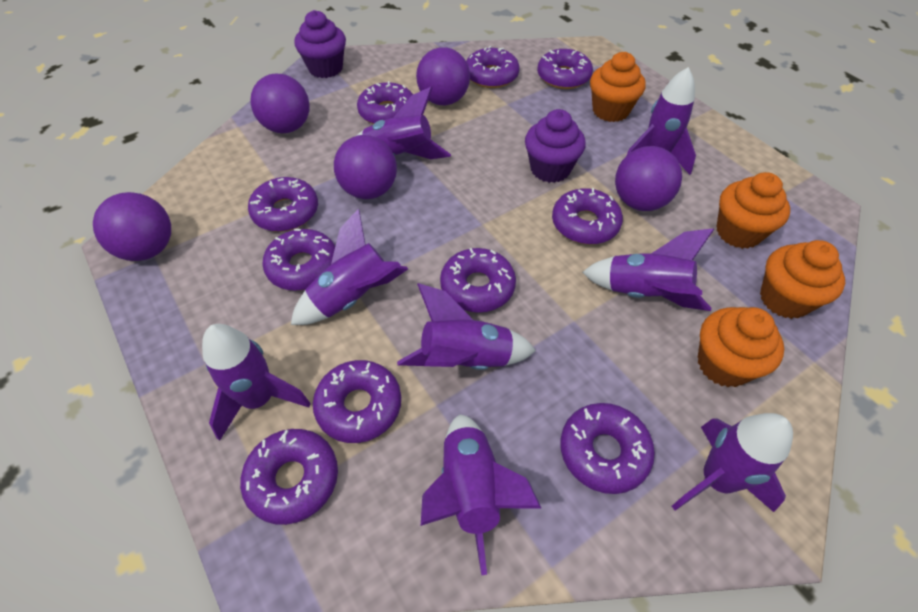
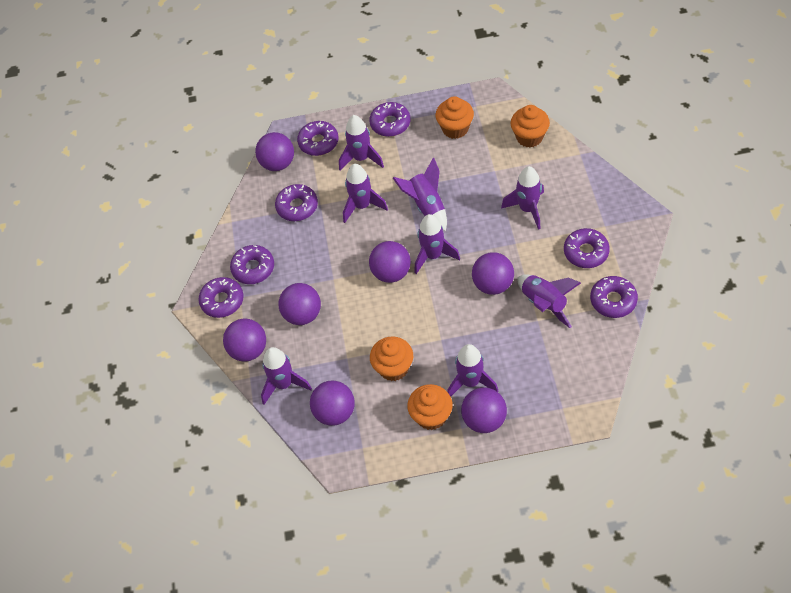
purple ball: 5 -> 7
purple cupcake: 2 -> 0
purple donut: 10 -> 7

